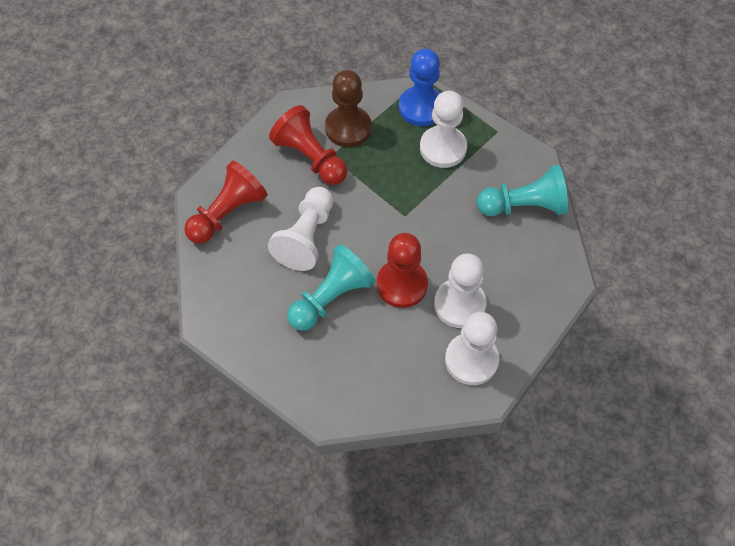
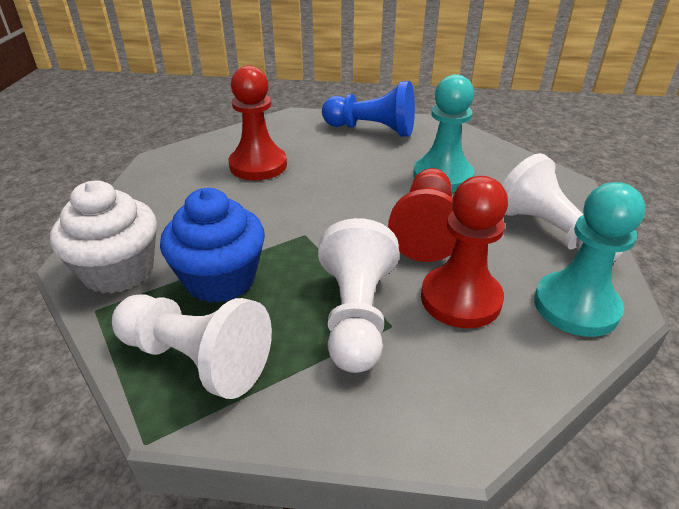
blue cupcake: 0 -> 1
brown pawn: 1 -> 0
white cupcake: 0 -> 1
white pawn: 4 -> 3

